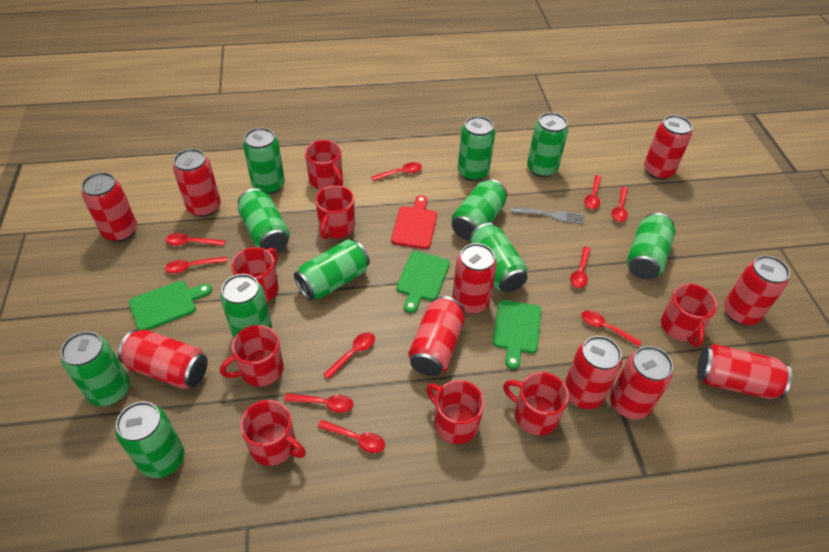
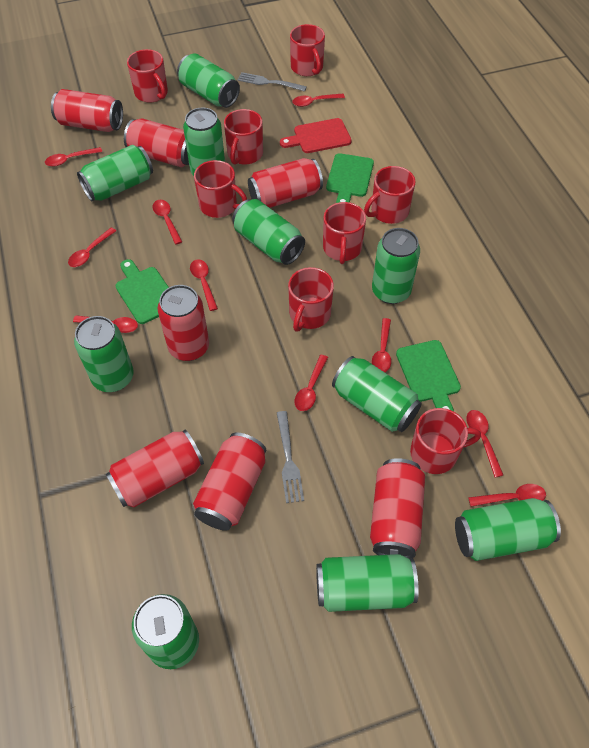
green can: 11 -> 10
grey fork: 1 -> 2
red can: 10 -> 7

